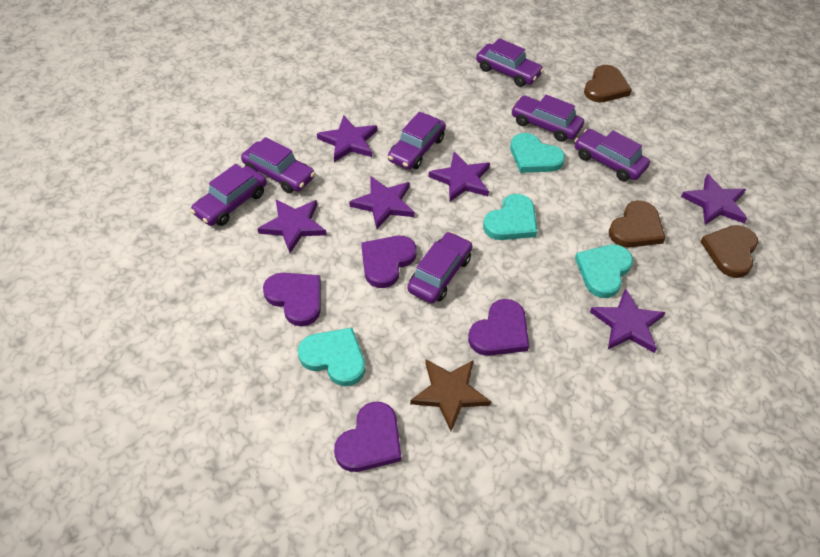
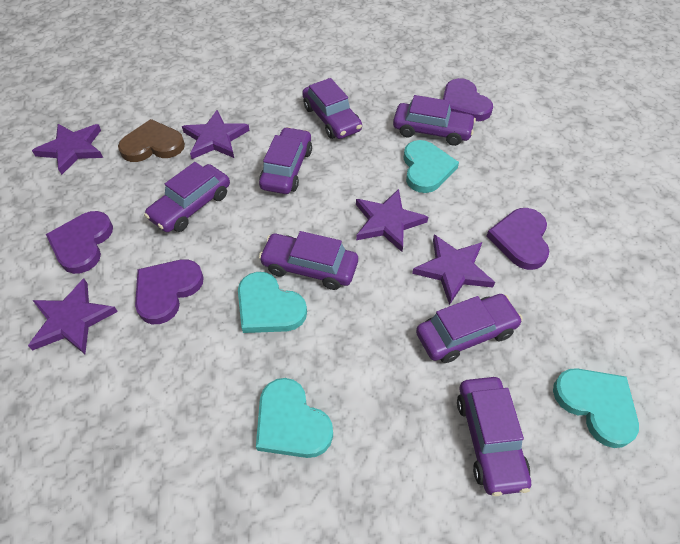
brown heart: 3 -> 1
brown star: 1 -> 0
purple star: 6 -> 5

